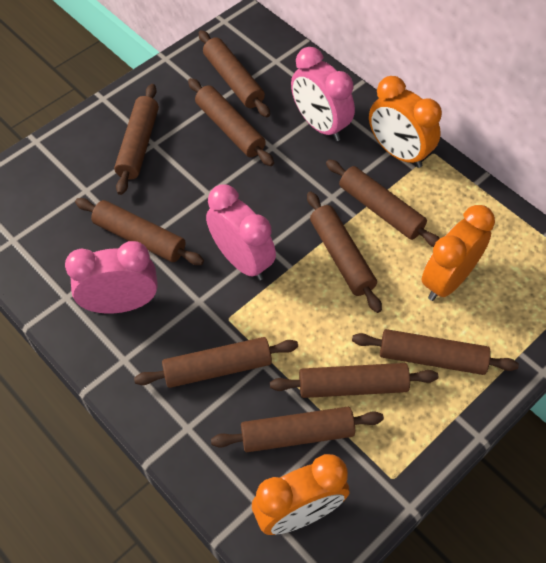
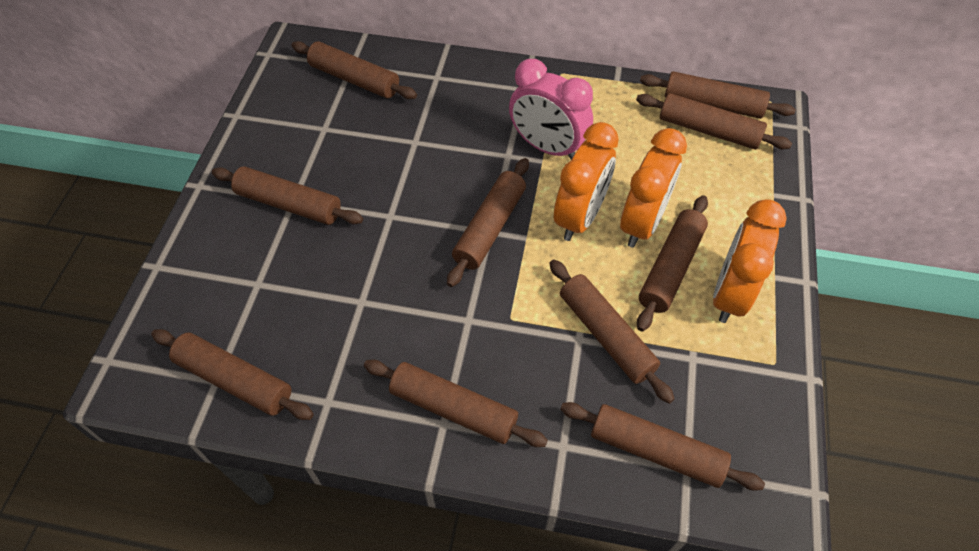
pink clock: 3 -> 1

